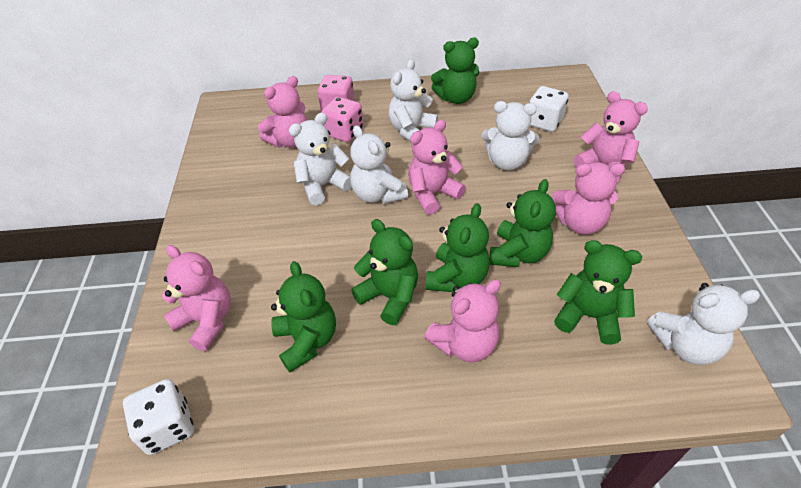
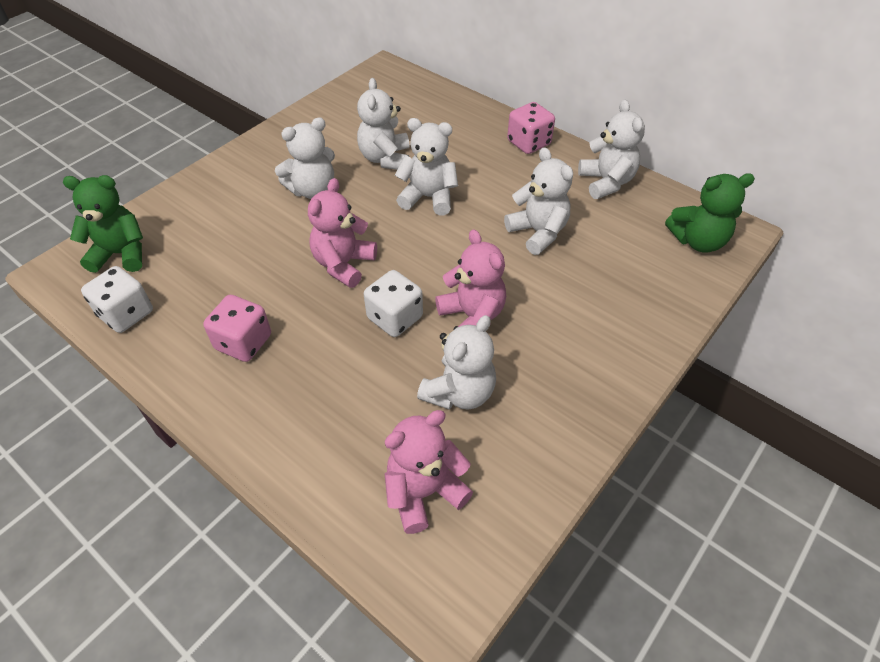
green teddy bear: 6 -> 2
pink teddy bear: 6 -> 3
white teddy bear: 5 -> 6

